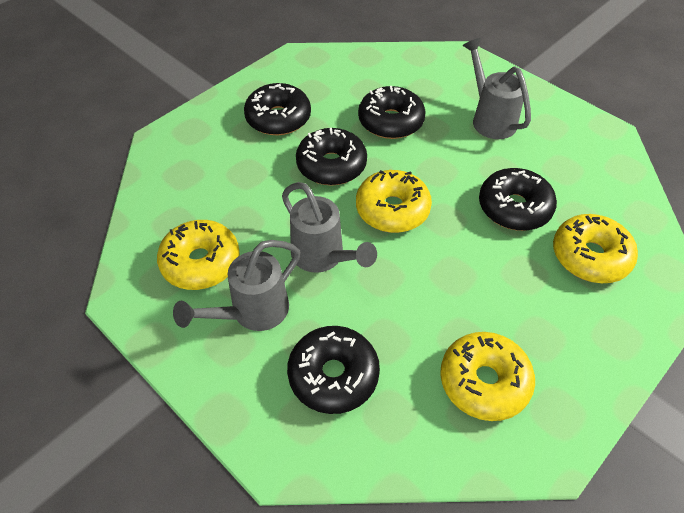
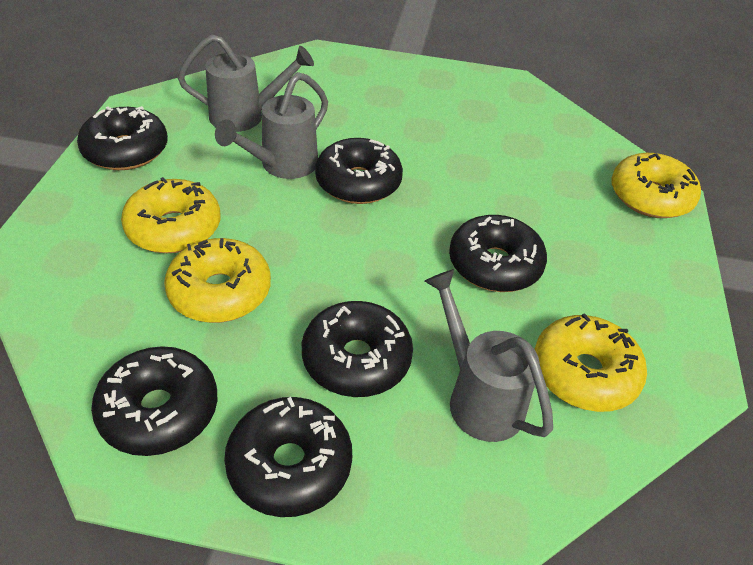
black donut: 5 -> 6

